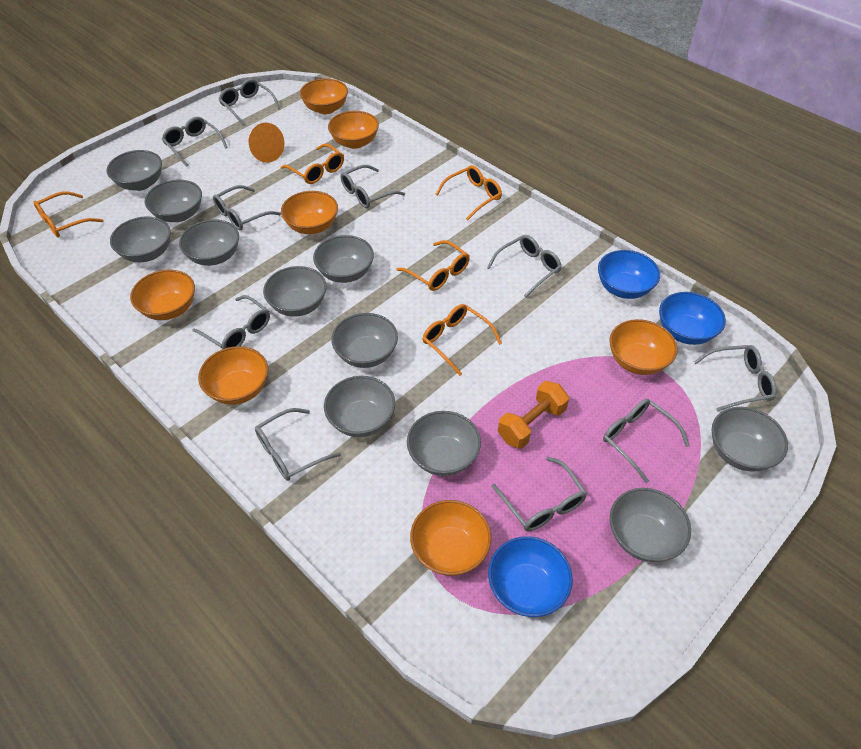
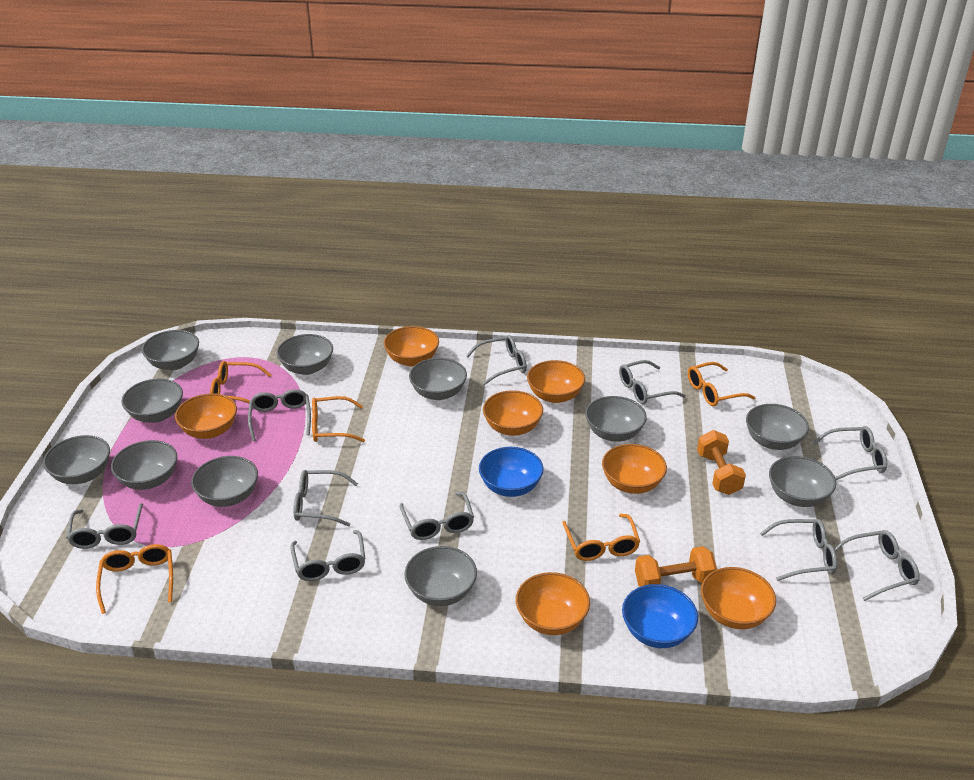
blue bowl: 3 -> 2
orange cone: 1 -> 0
orange dumbbell: 1 -> 2

